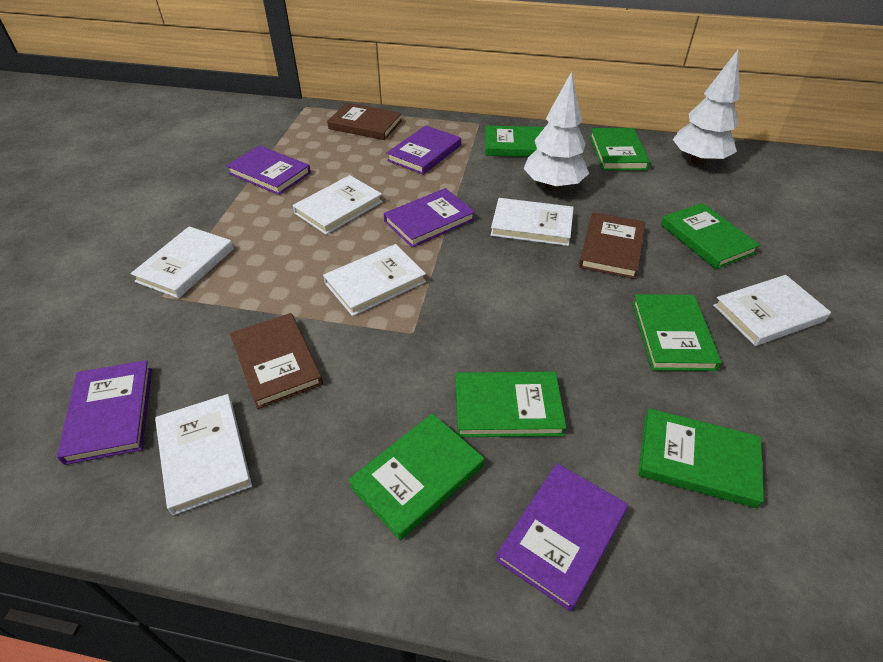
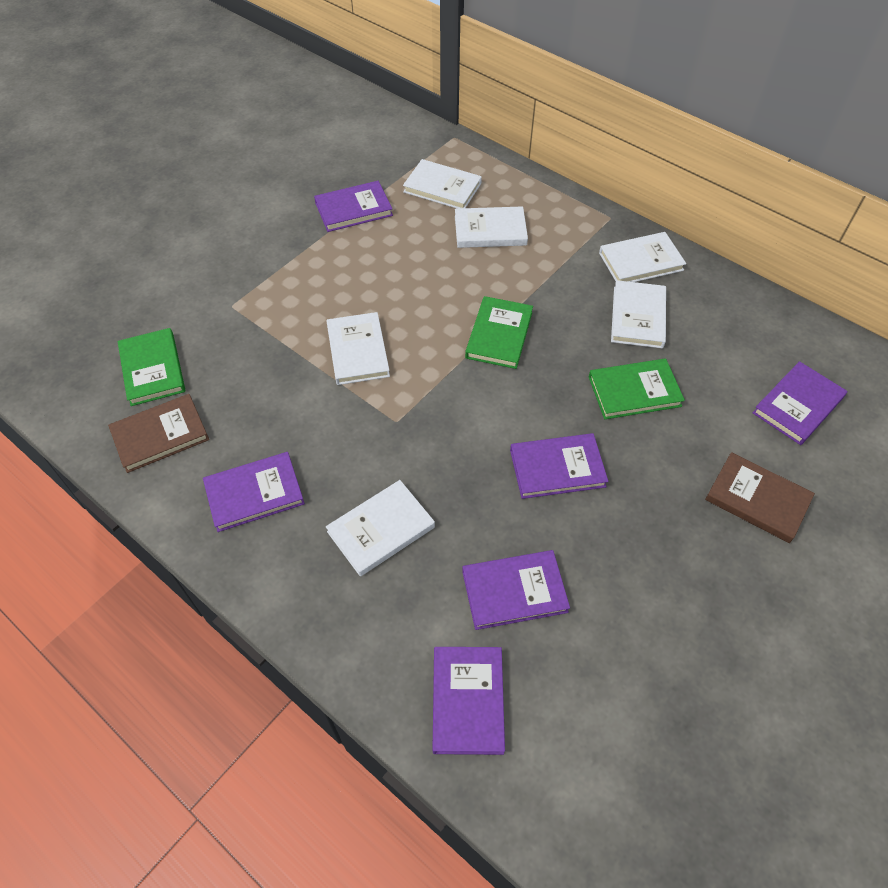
brown book: 3 -> 2
green book: 7 -> 3
purple book: 5 -> 6
white tree: 2 -> 0

